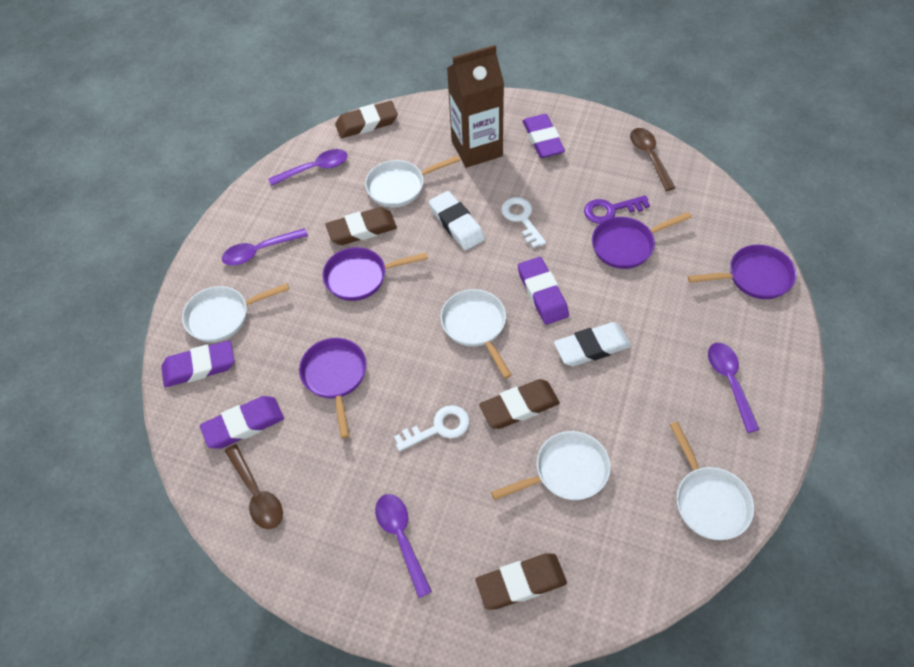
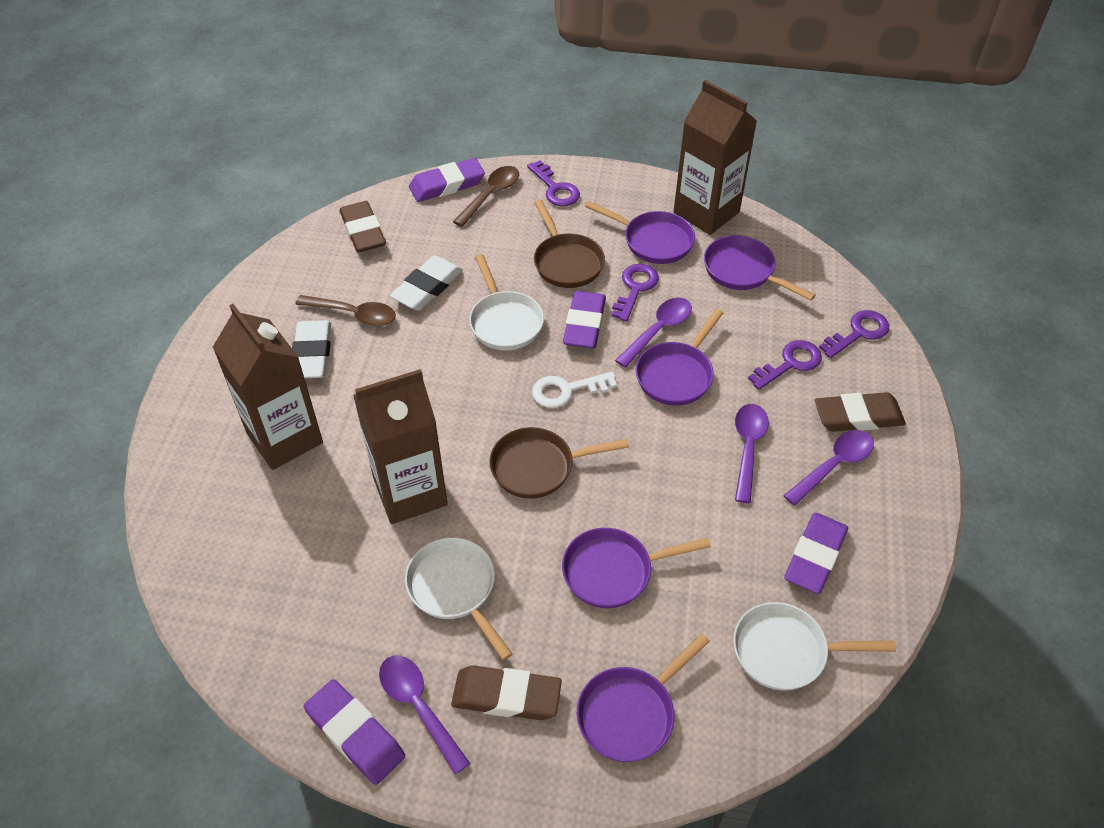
brown carton: 1 -> 3
brown eraser: 4 -> 3
brown pan: 0 -> 2
purple key: 1 -> 4
purple pan: 4 -> 5
white key: 2 -> 1
white pan: 5 -> 3

